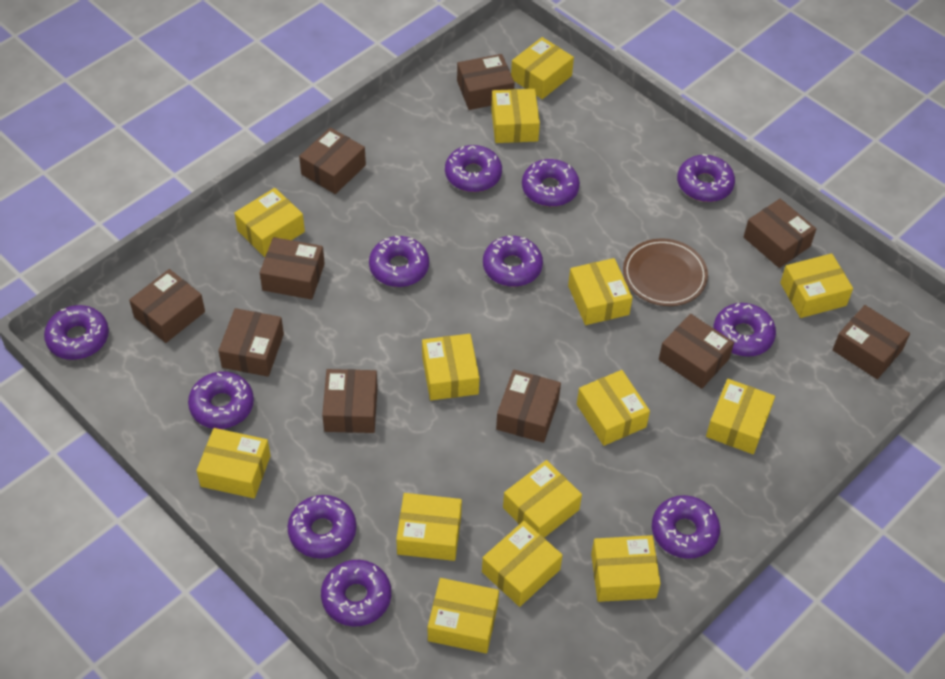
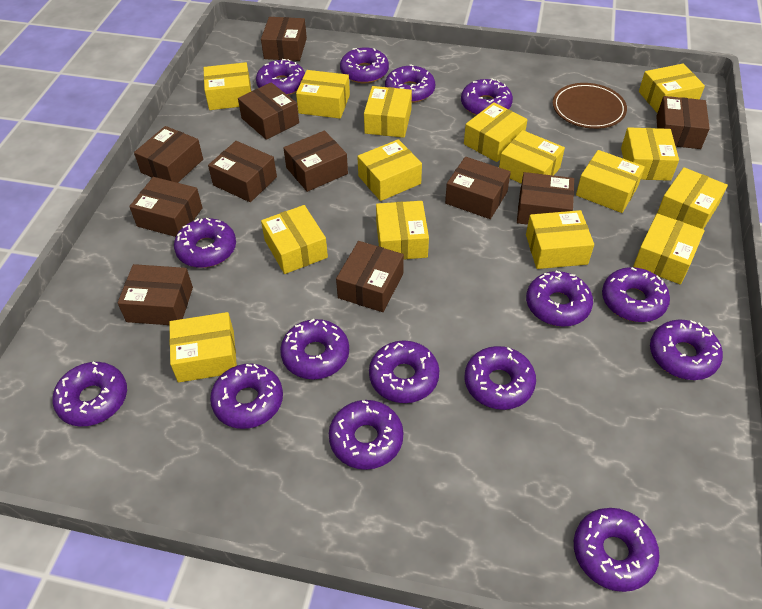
brown box: 10 -> 11
purple donut: 11 -> 15
yellow box: 14 -> 15

